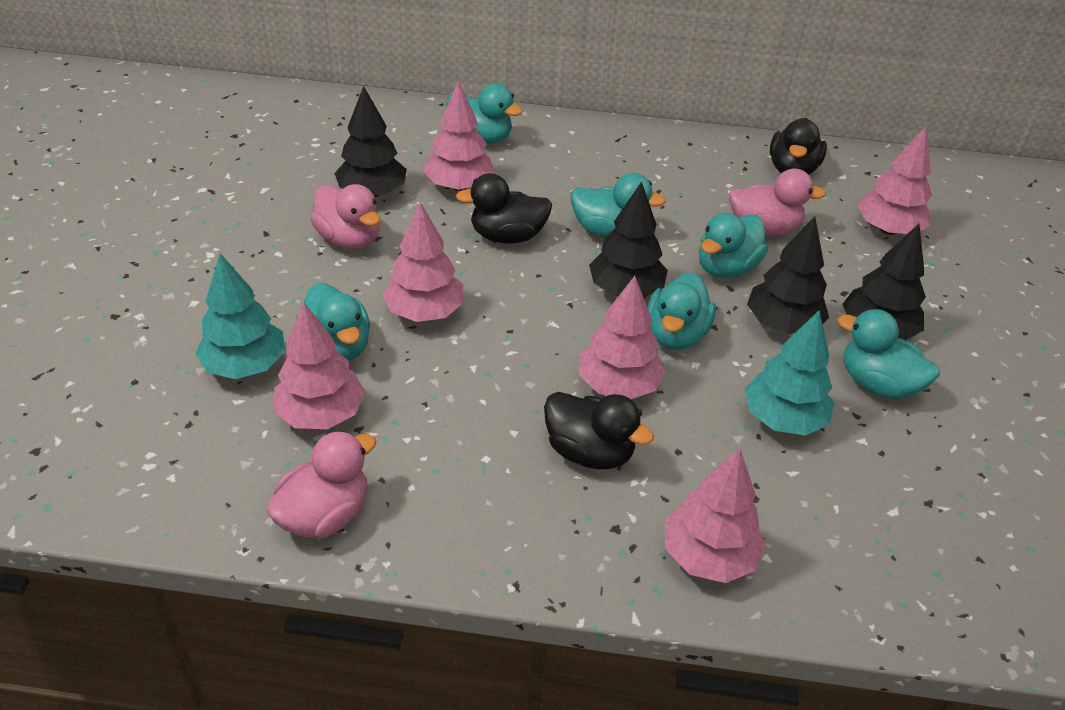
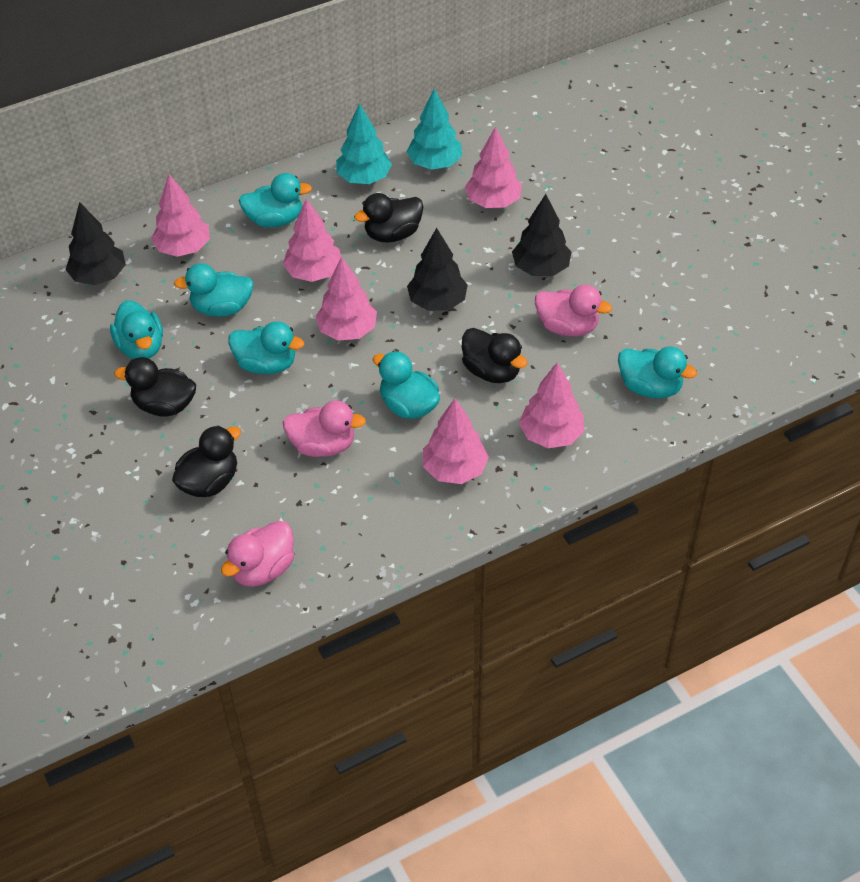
black duck: 3 -> 4
black tree: 4 -> 3

